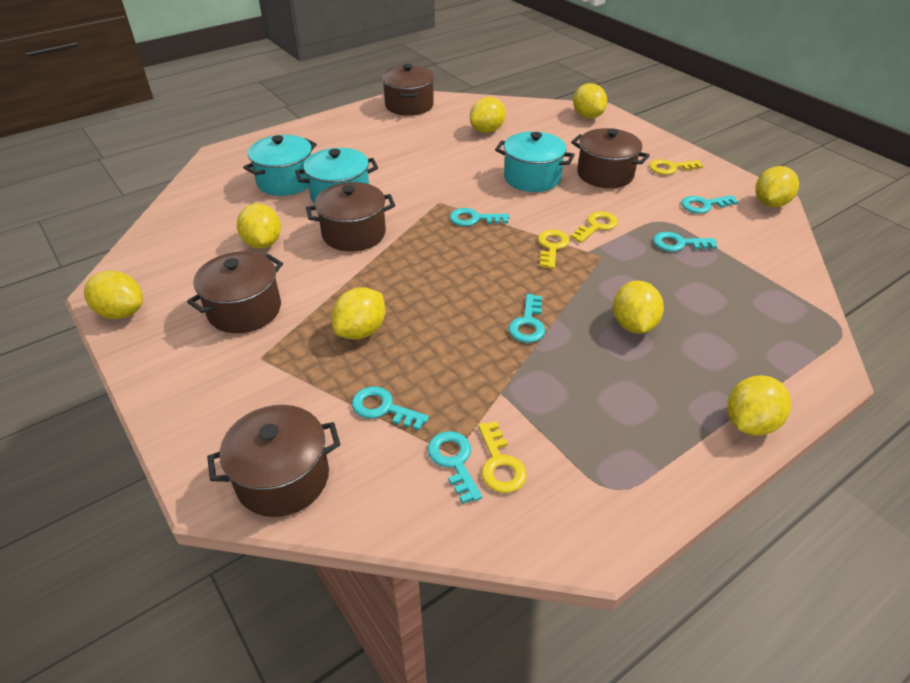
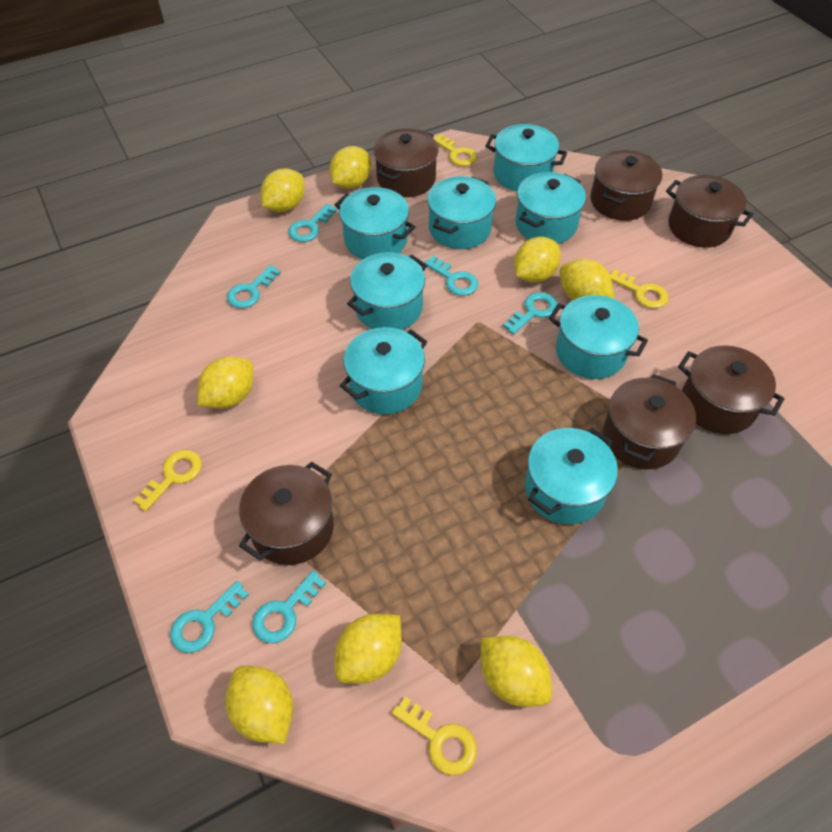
brown pot: 5 -> 6
turquoise pot: 3 -> 8

